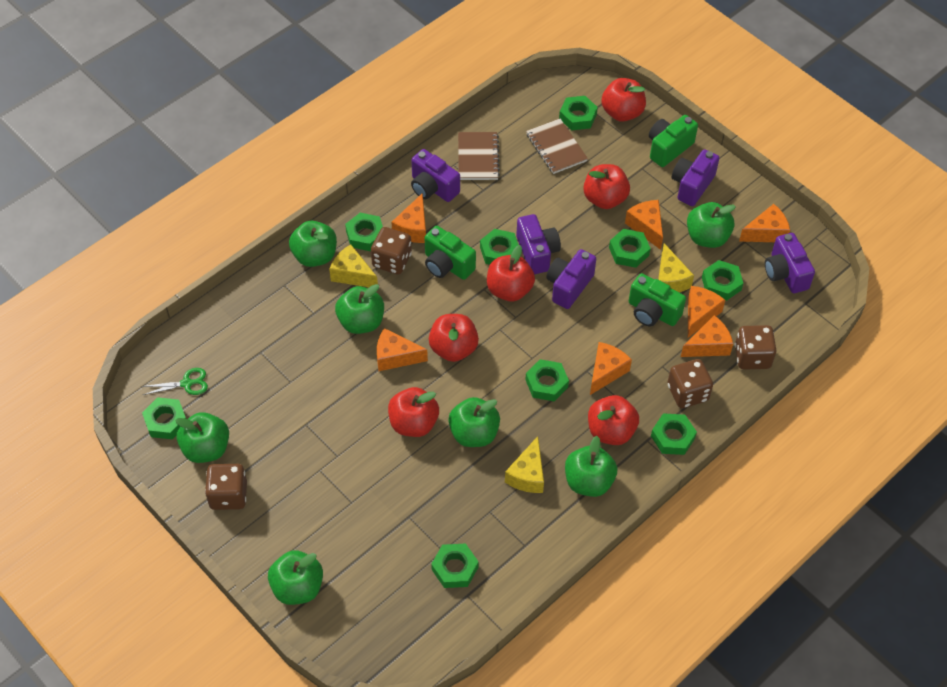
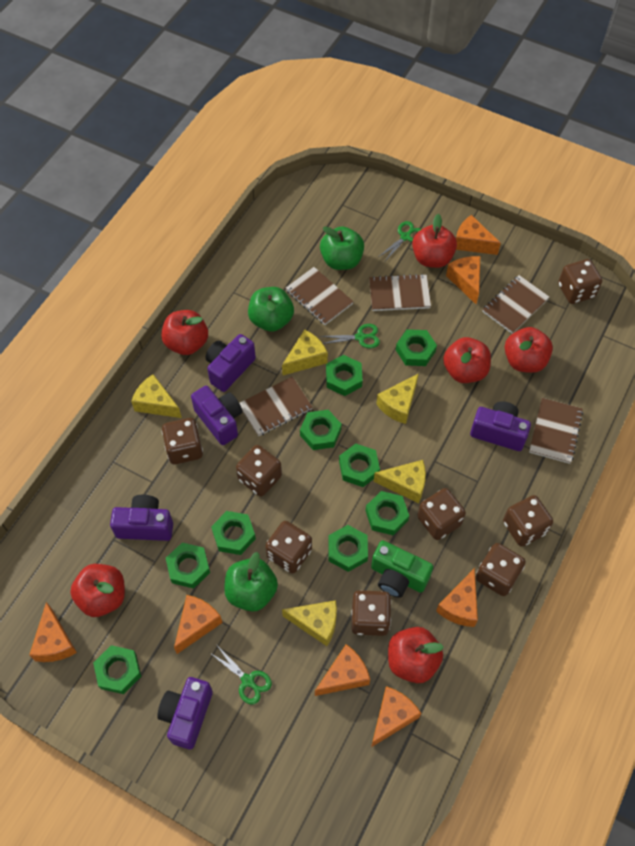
brown dice: 4 -> 8
brown notebook: 2 -> 5
green apple: 7 -> 3
green camera: 3 -> 1
green scissors: 1 -> 3
yellow cheese: 3 -> 5

